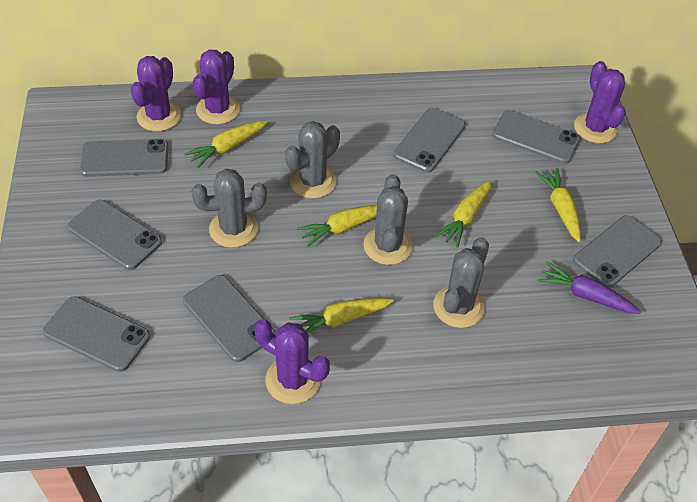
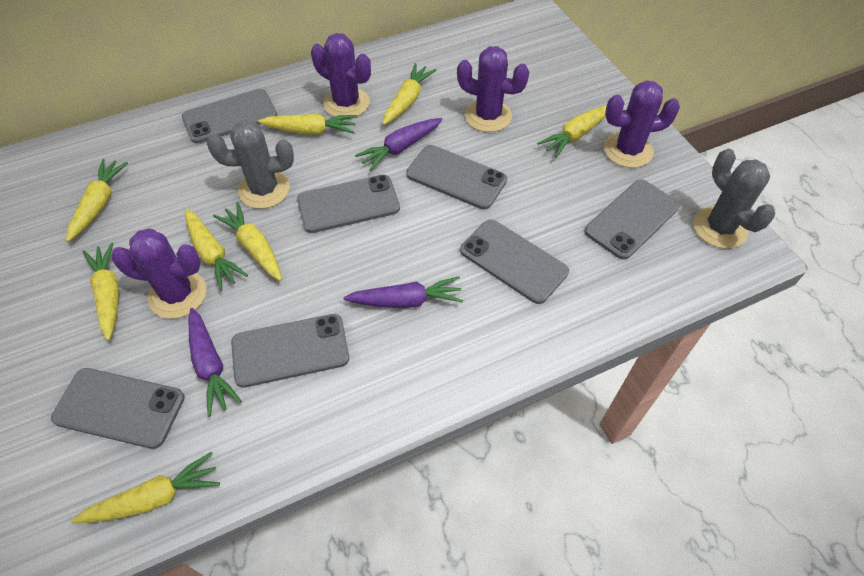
grey cactus: 4 -> 2
purple carrot: 1 -> 3
yellow carrot: 5 -> 8

